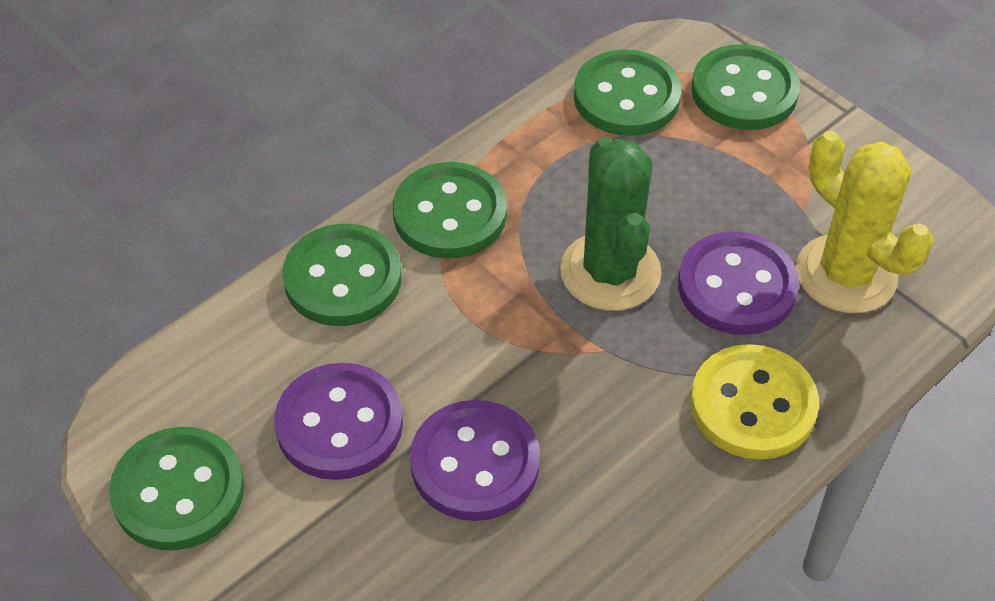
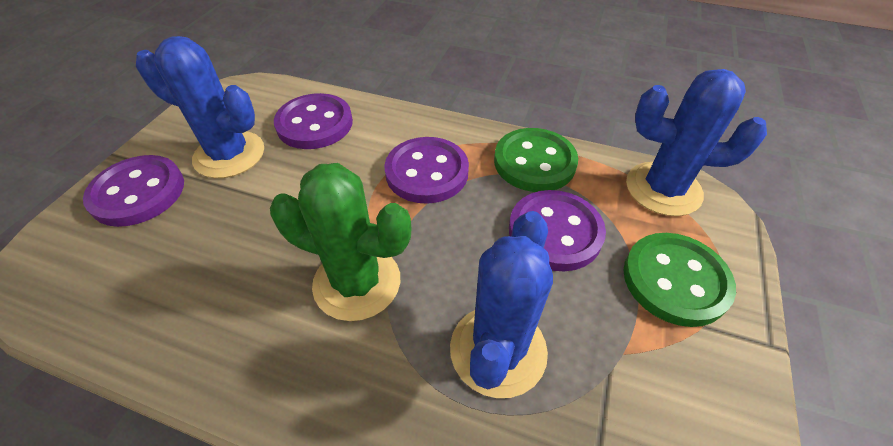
blue cactus: 0 -> 3
green button: 5 -> 2
purple button: 3 -> 4
yellow button: 1 -> 0
yellow cactus: 1 -> 0

